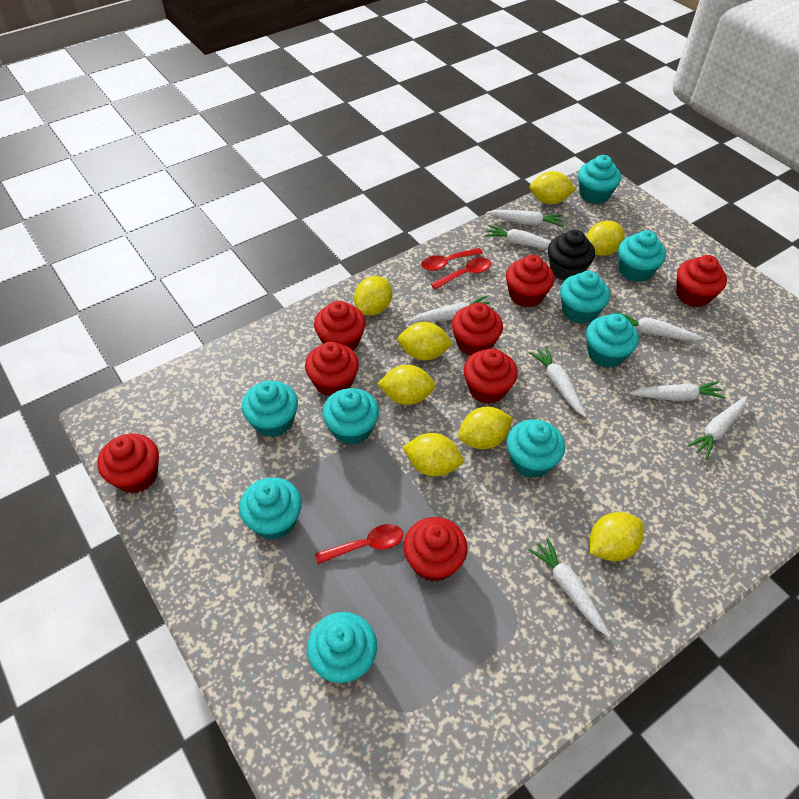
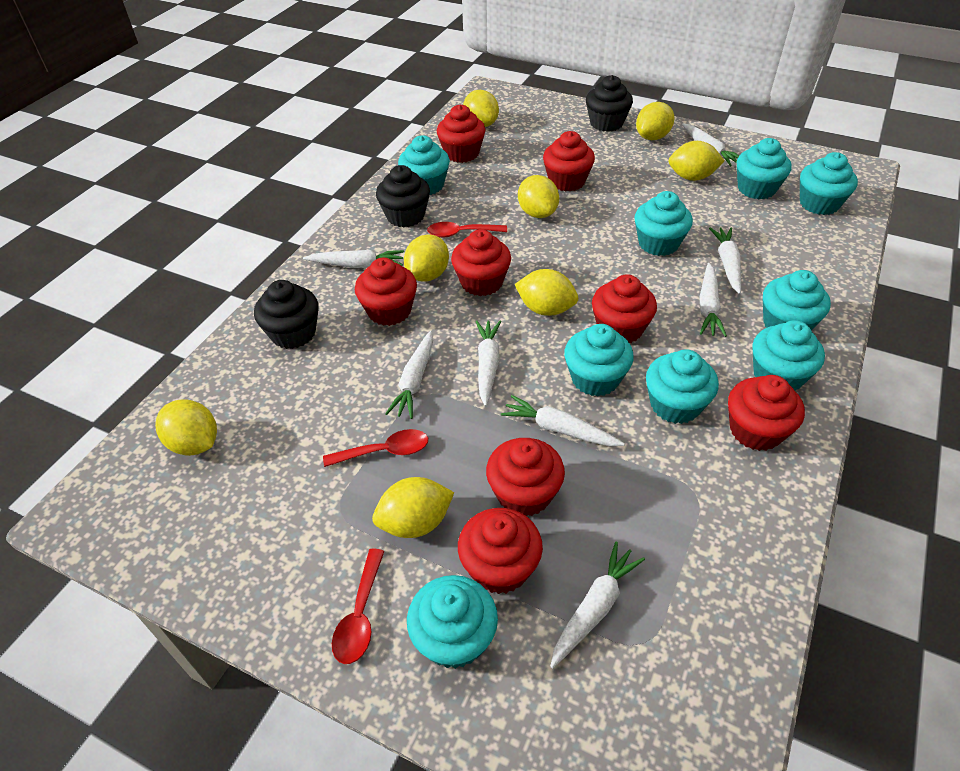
black cupcake: 1 -> 3

